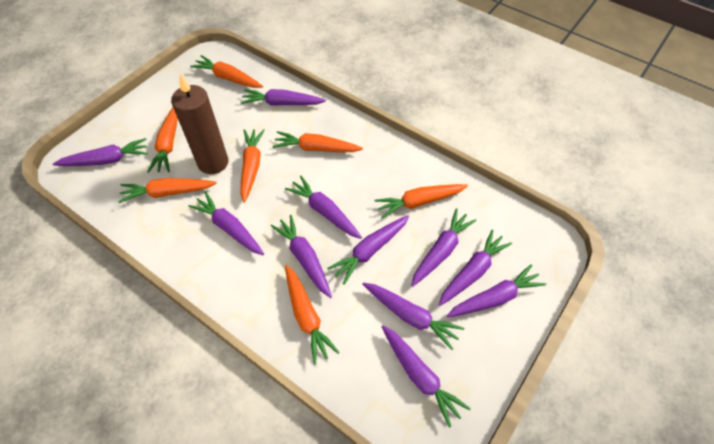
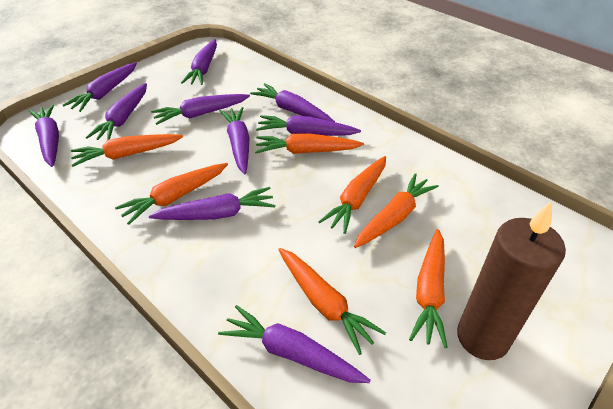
purple carrot: 11 -> 10

